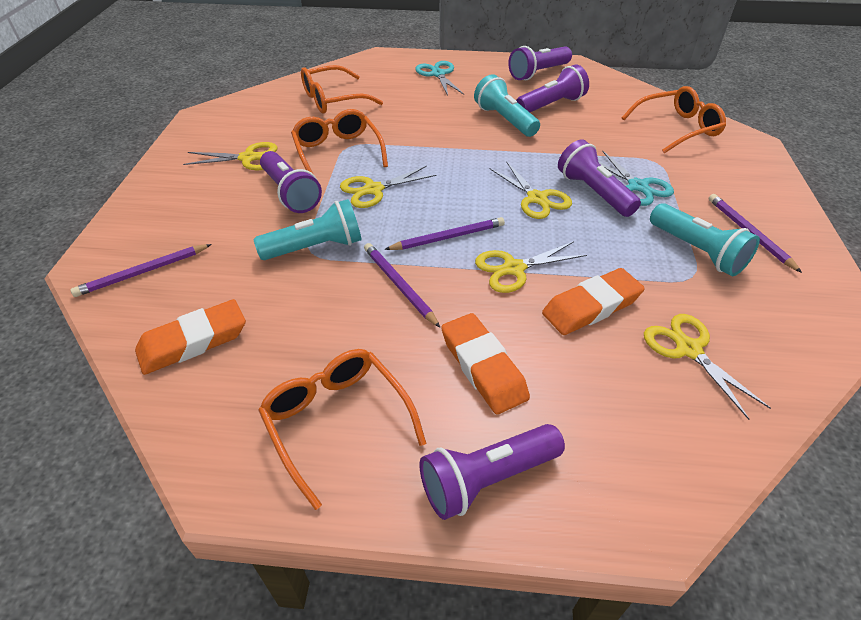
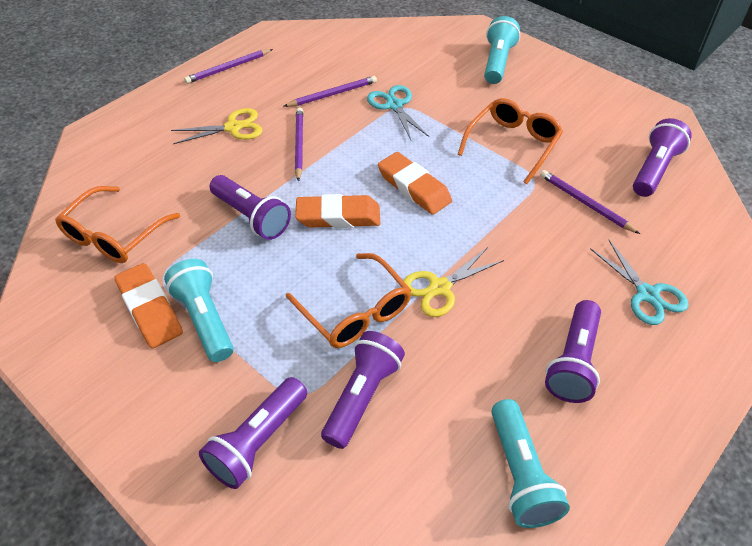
orange glasses: 4 -> 3
yellow scissors: 5 -> 2

